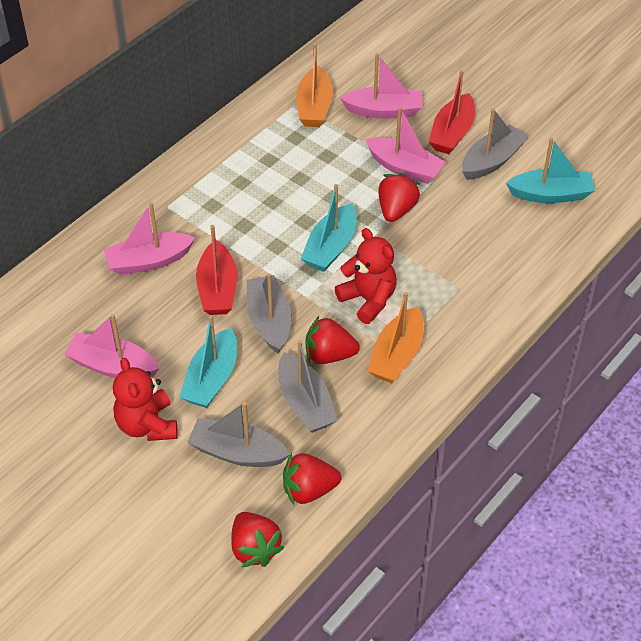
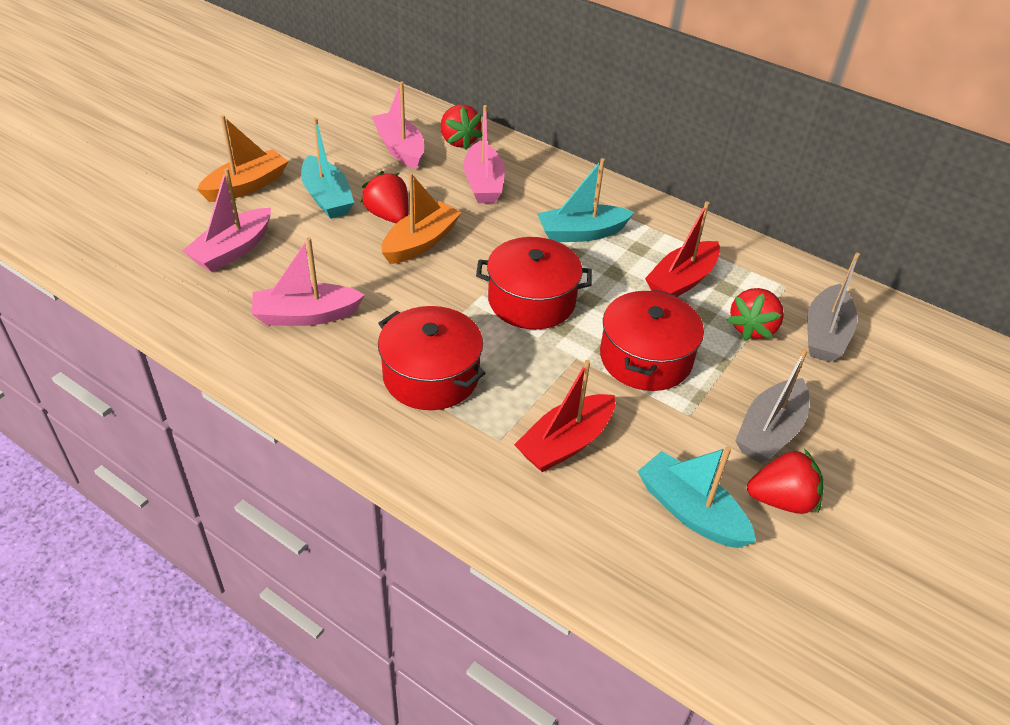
grey boat: 4 -> 2
red pot: 0 -> 3
red teddy bear: 2 -> 0

